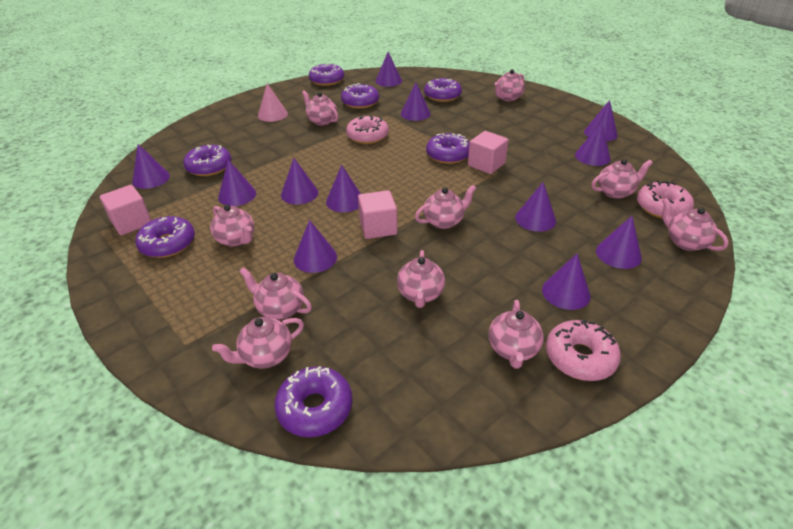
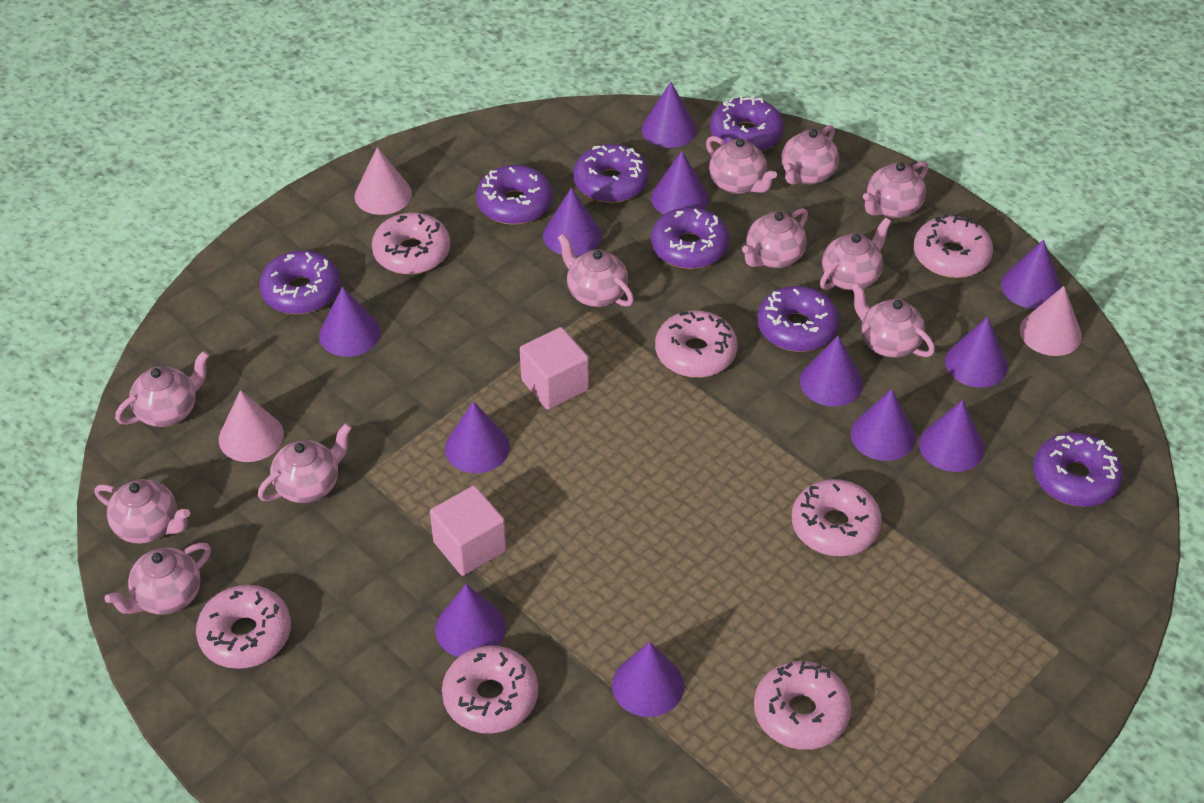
pink cone: 1 -> 3
pink cube: 3 -> 2
pink donut: 3 -> 7
pink teapot: 10 -> 11

